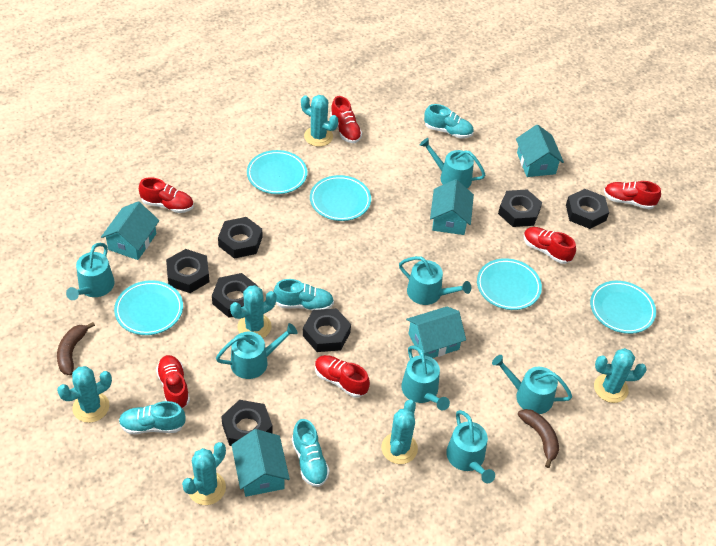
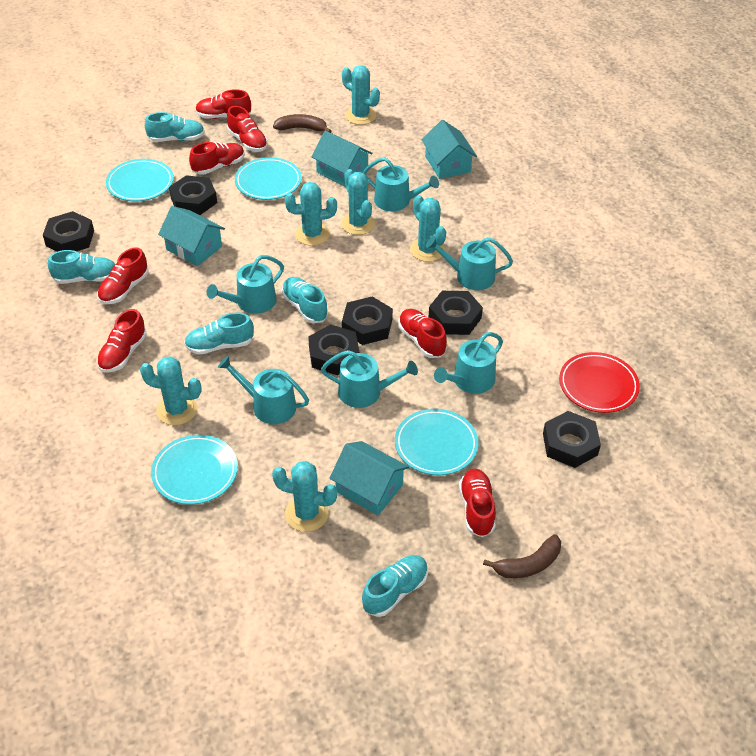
black nut: 7 -> 6
red plate: 0 -> 1
red shoe: 6 -> 7
turquoise house: 5 -> 4
turquoise plate: 5 -> 4
turquoise shoe: 4 -> 5
turquoise watering can: 7 -> 6

